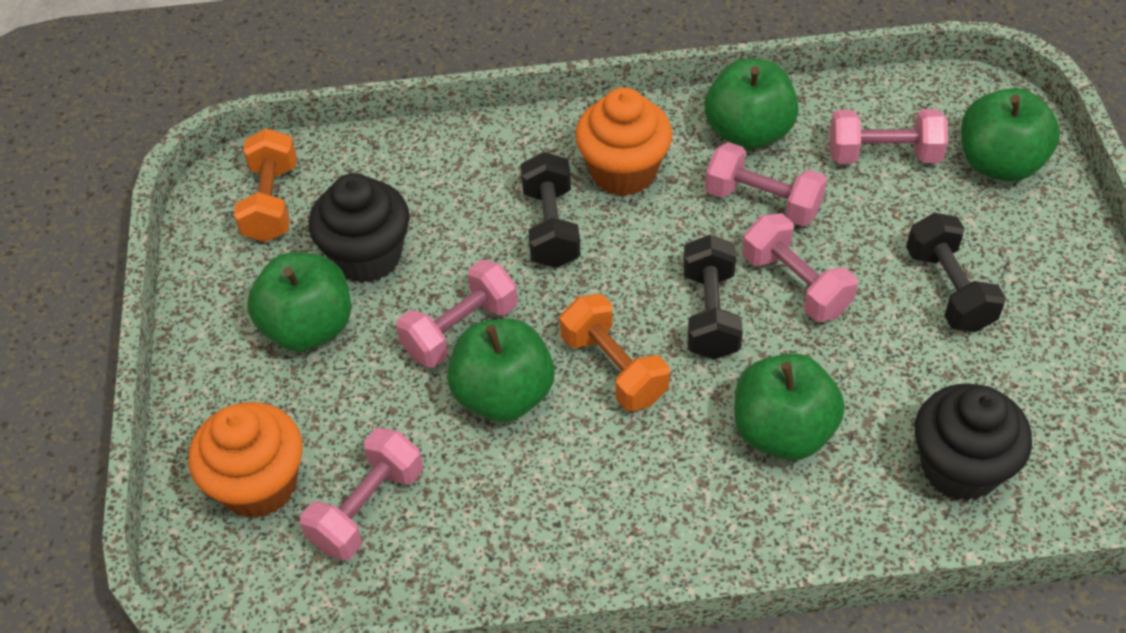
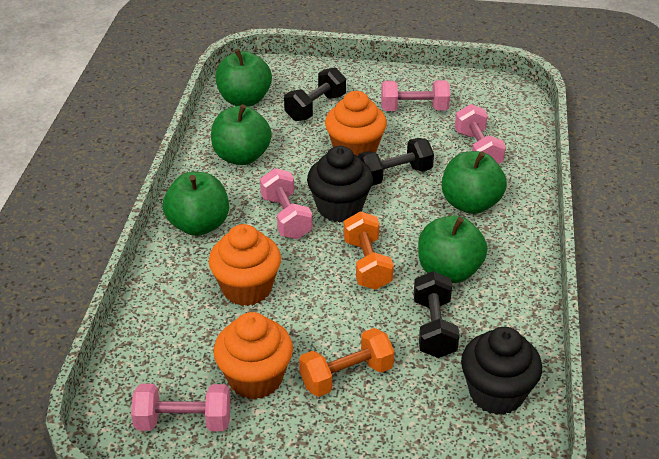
orange cupcake: 2 -> 3
pink dumbbell: 5 -> 4

